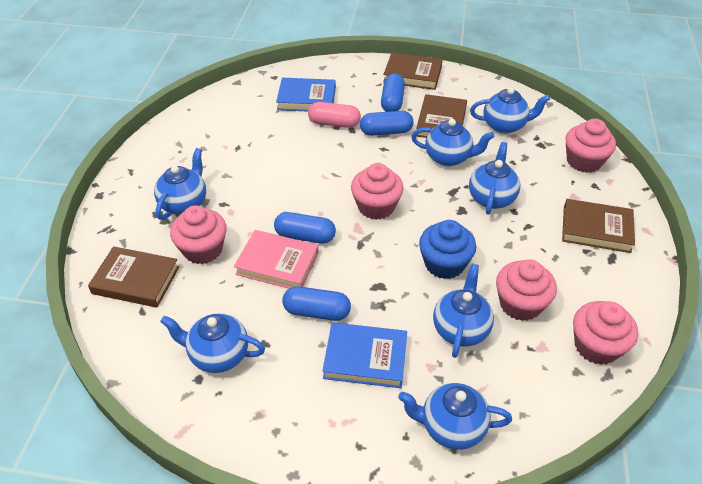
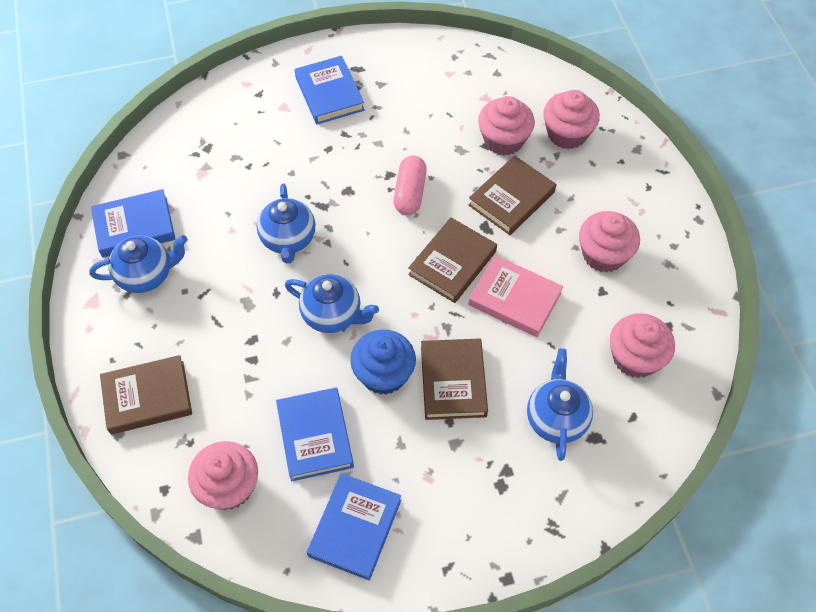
blue book: 2 -> 4
blue capsule: 4 -> 0
blue teapot: 7 -> 4

